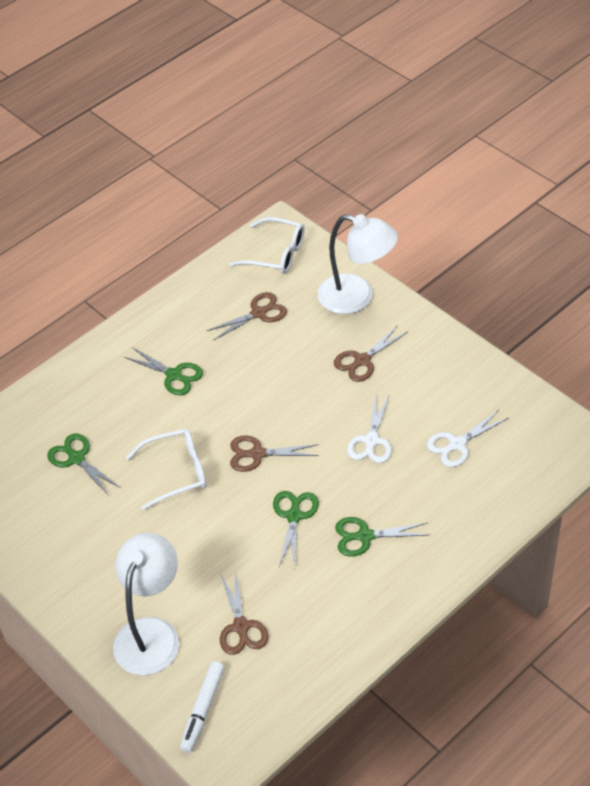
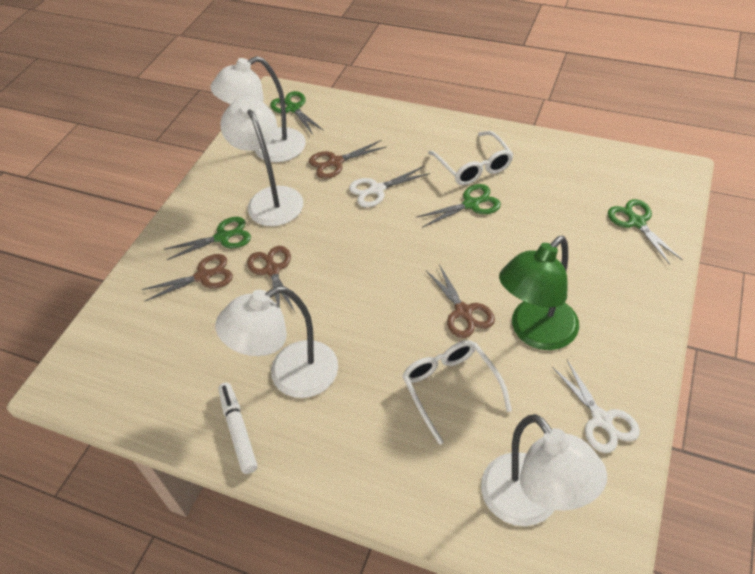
green lamp: 0 -> 1
white lamp: 2 -> 4

